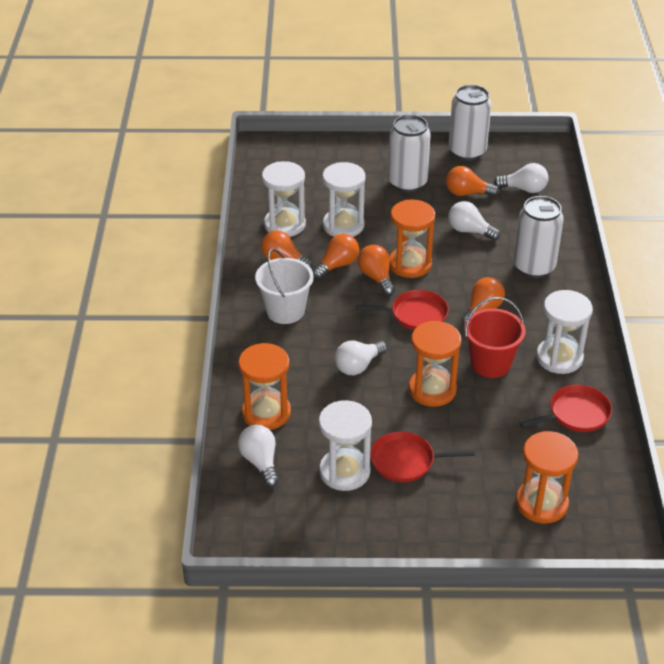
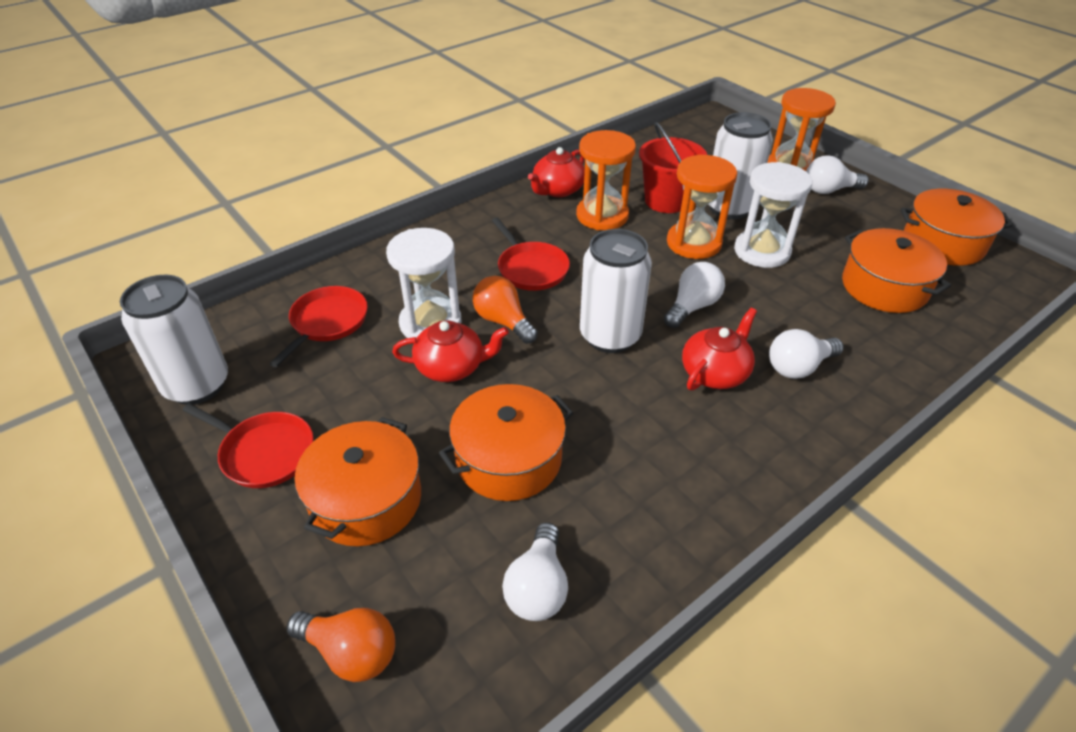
orange hourglass: 4 -> 3
orange light bulb: 5 -> 2
orange pot: 0 -> 4
red teapot: 0 -> 3
white bucket: 1 -> 0
white hourglass: 4 -> 2

